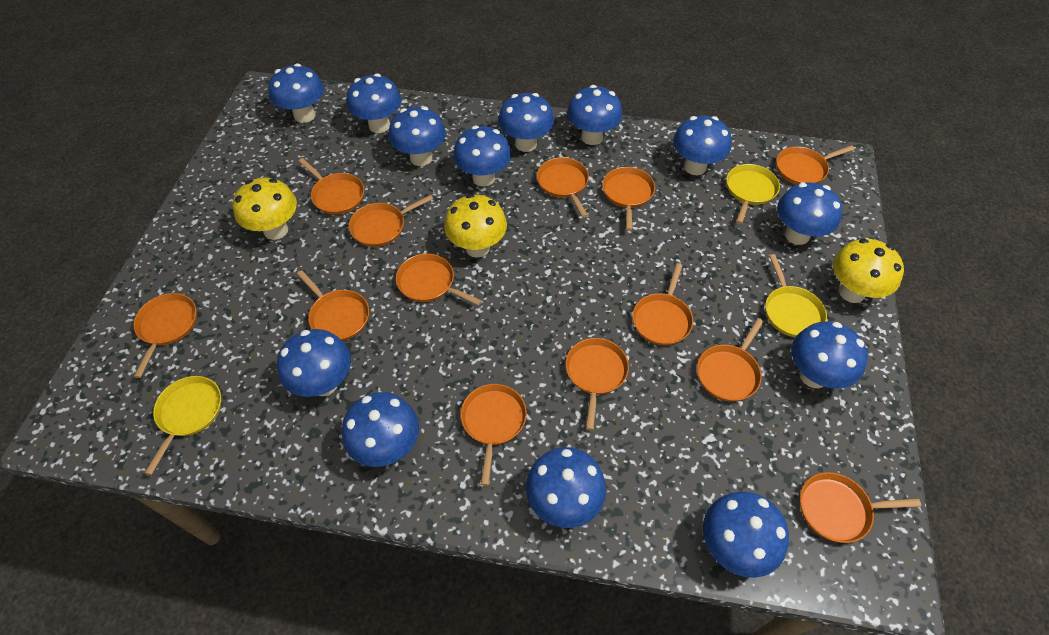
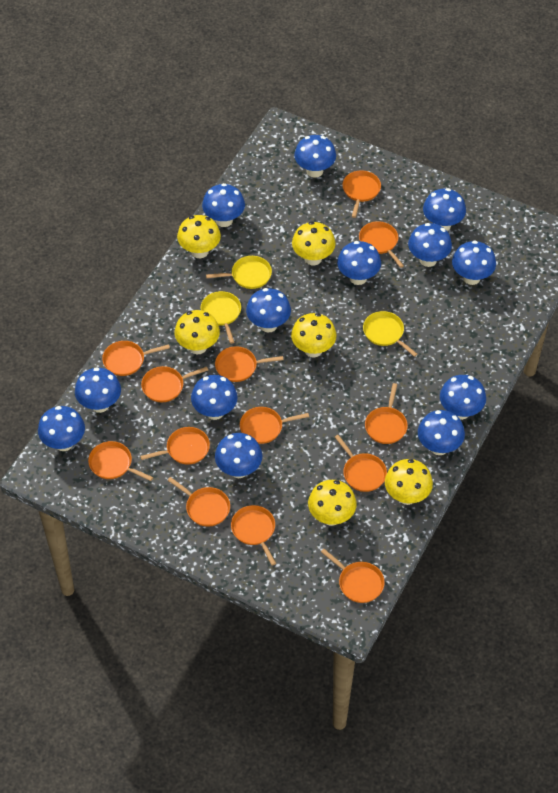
yellow mushroom: 3 -> 6

